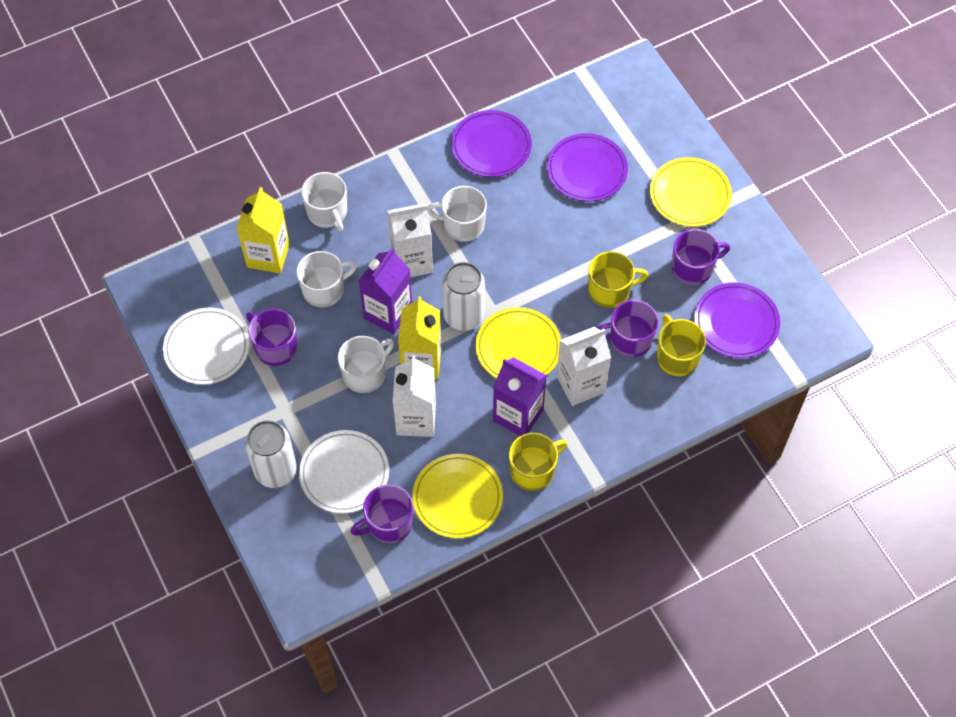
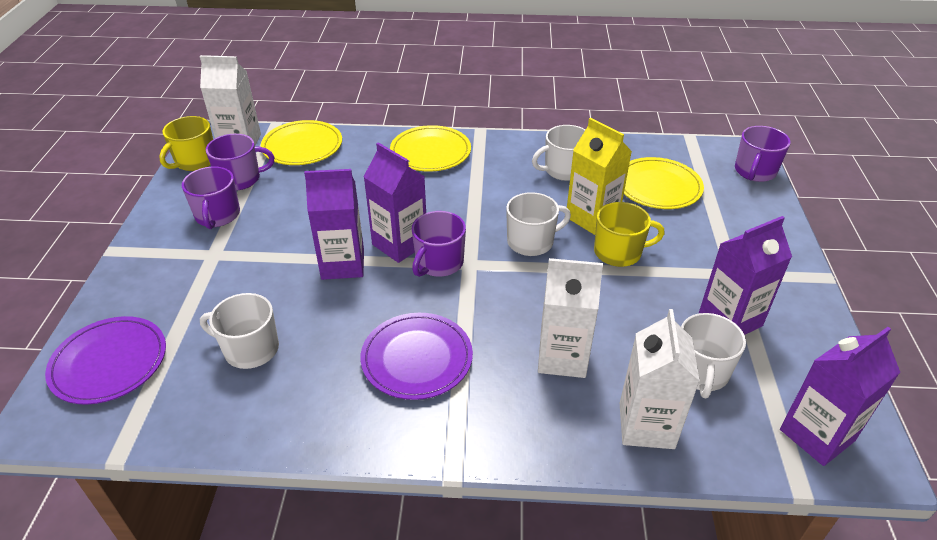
purple carton: 2 -> 4
purple plate: 3 -> 2
white can: 2 -> 0
white plate: 2 -> 0
yellow carton: 2 -> 1
yellow mug: 3 -> 2

